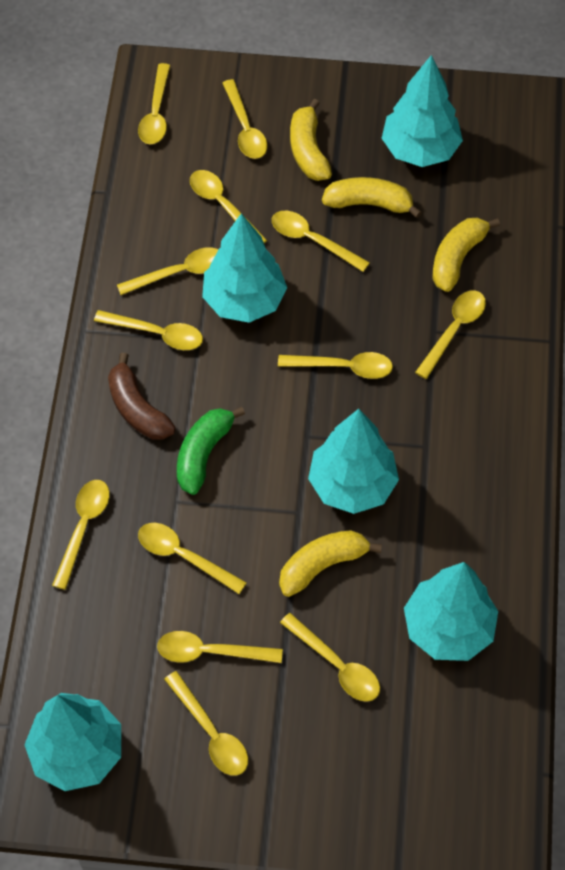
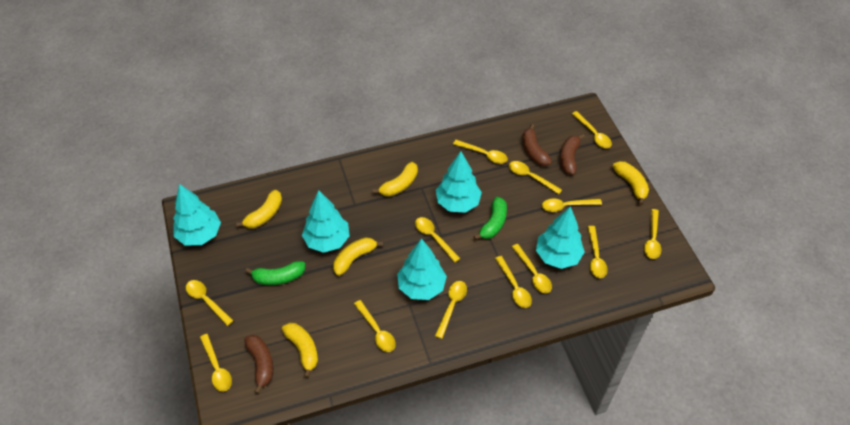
brown banana: 1 -> 3
green banana: 1 -> 2
yellow banana: 4 -> 5

